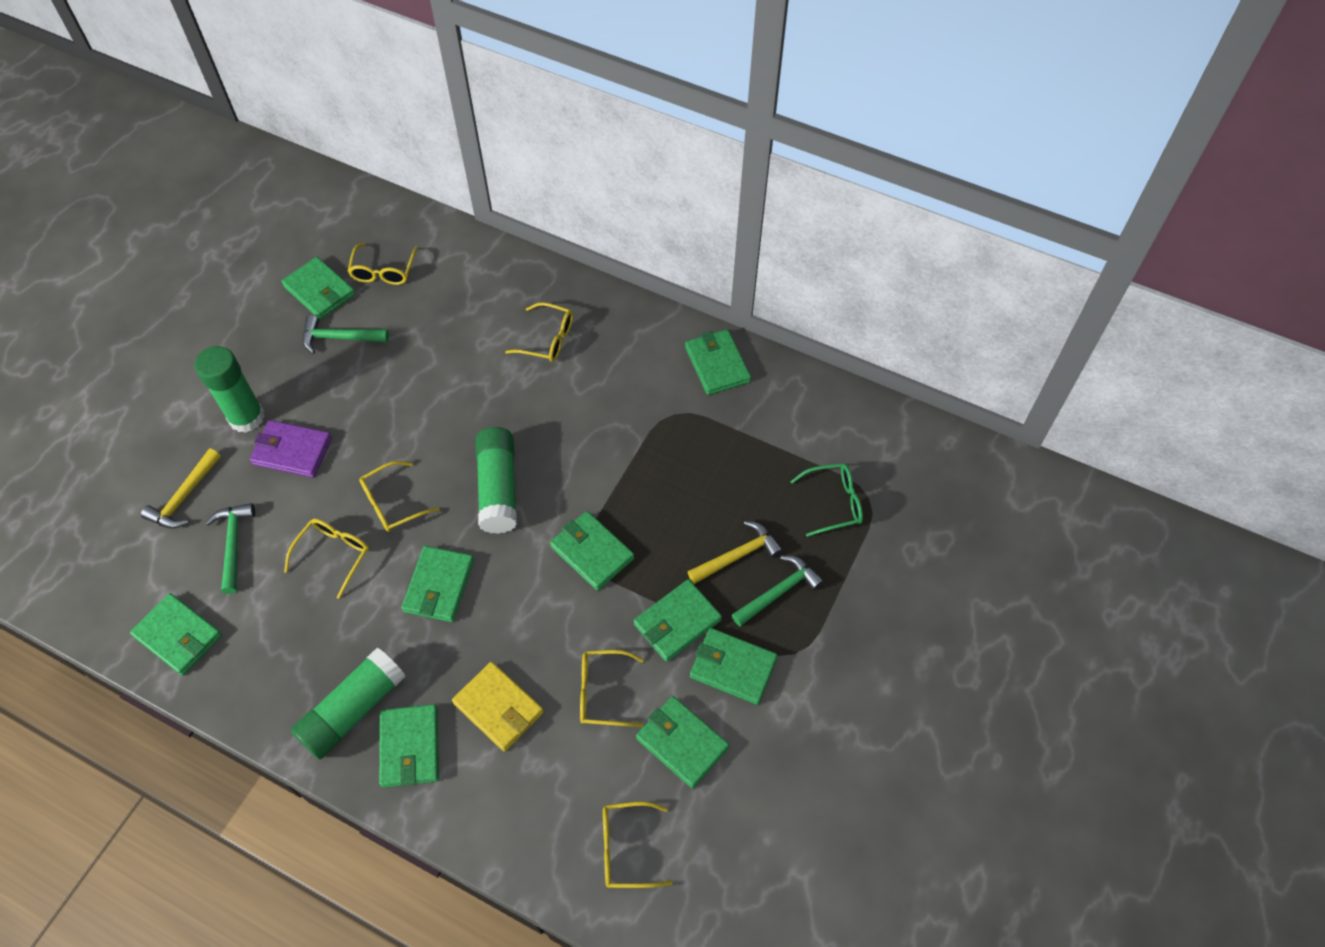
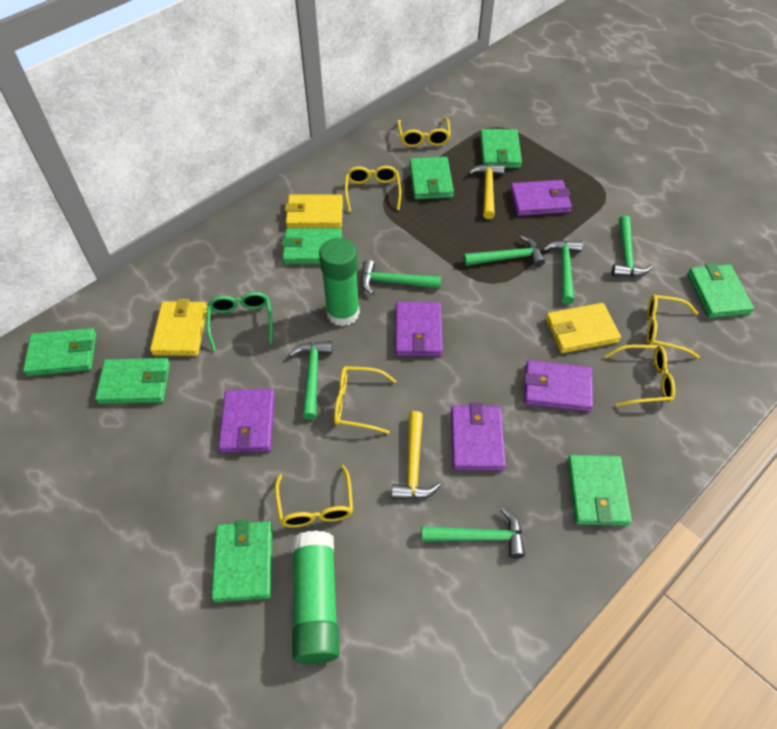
green glue stick: 3 -> 2
green hammer: 3 -> 6
green wallet: 9 -> 8
purple wallet: 1 -> 5
yellow wallet: 1 -> 3

